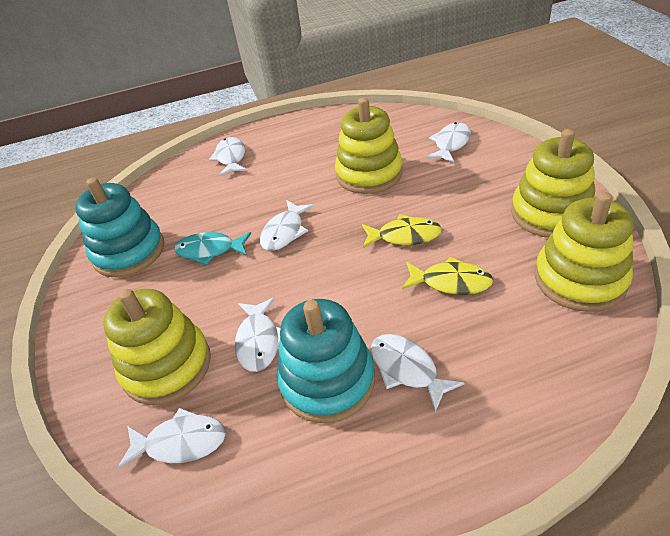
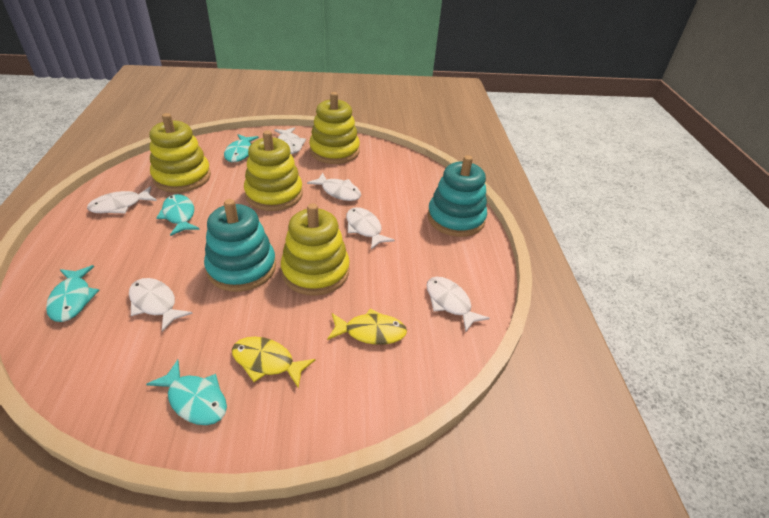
turquoise fish: 1 -> 4

